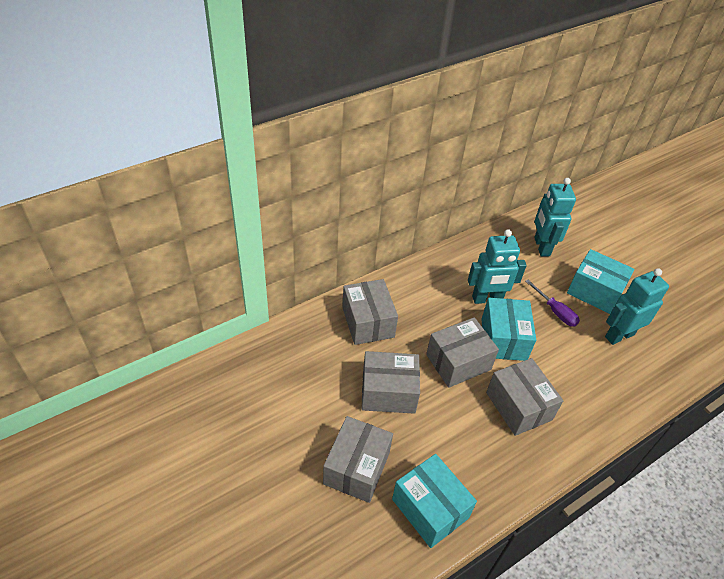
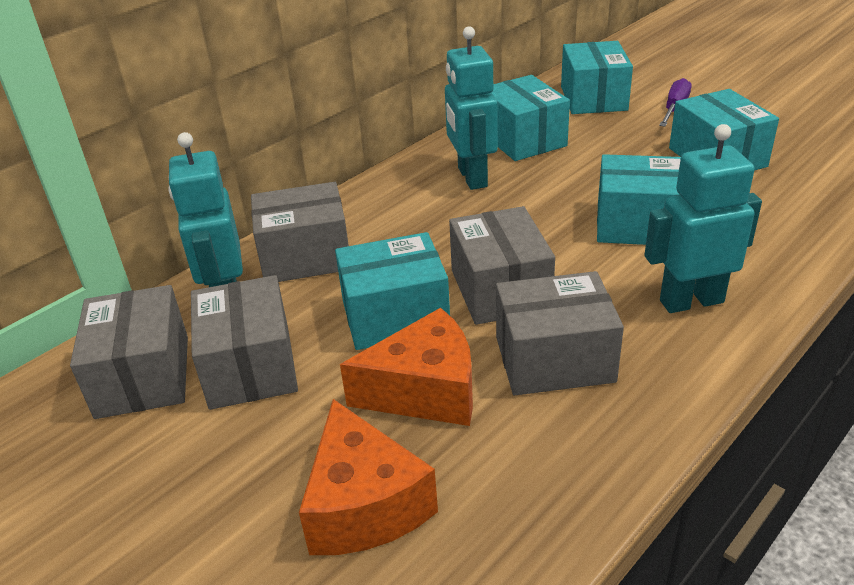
orange cheese: 0 -> 2
turquoise box: 3 -> 5

